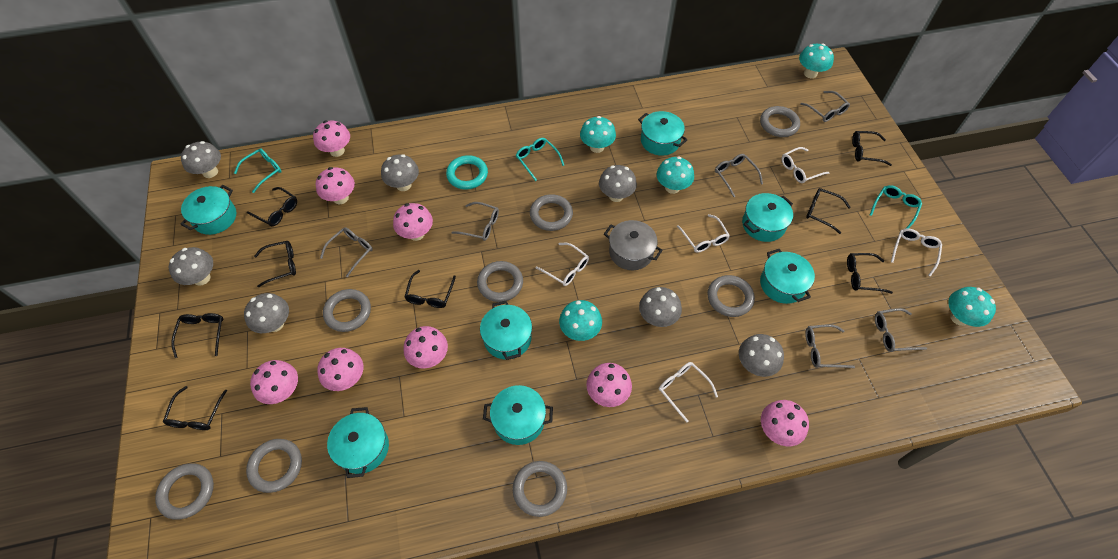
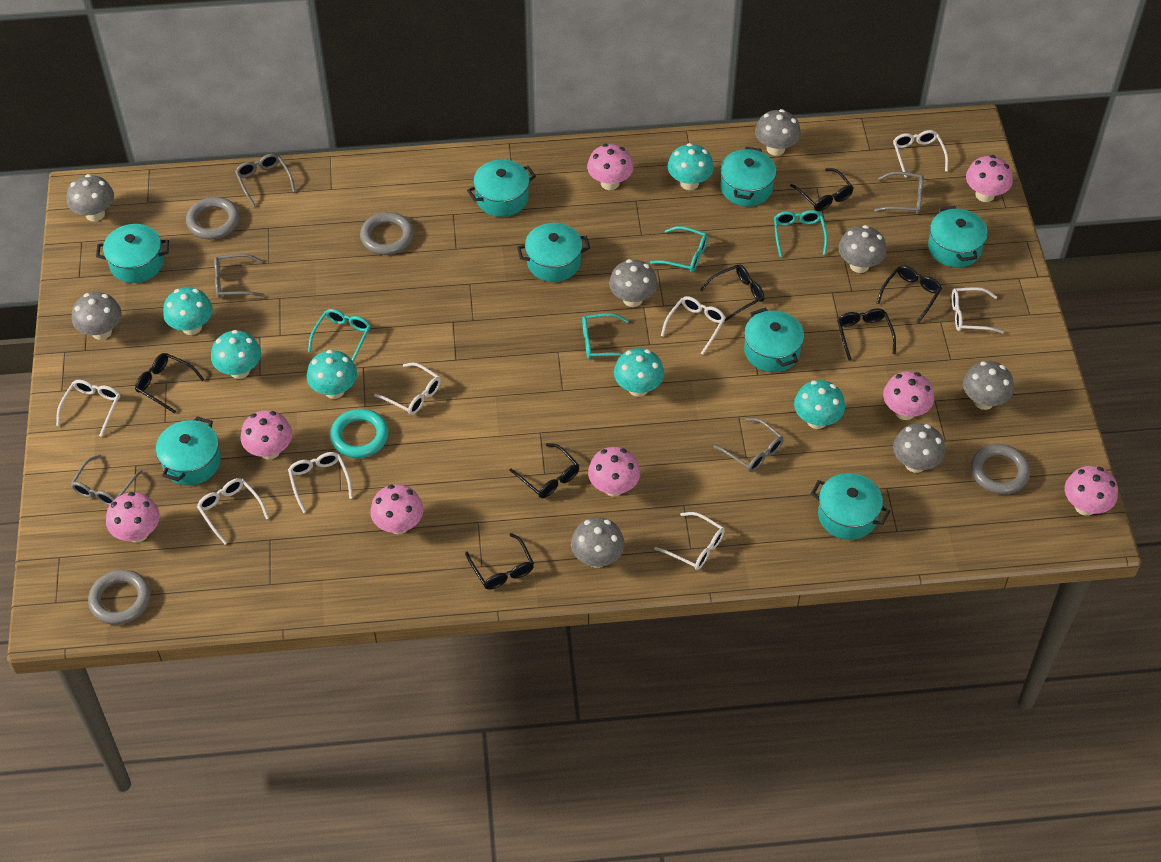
black glasses: 8 -> 7
grey glasses: 6 -> 5
grey mushroom: 7 -> 8
grey pot: 1 -> 0
grey ring: 8 -> 4
turquoise glasses: 3 -> 4
turquoise mushroom: 5 -> 6
turquoise pot: 7 -> 8
white glasses: 5 -> 8

